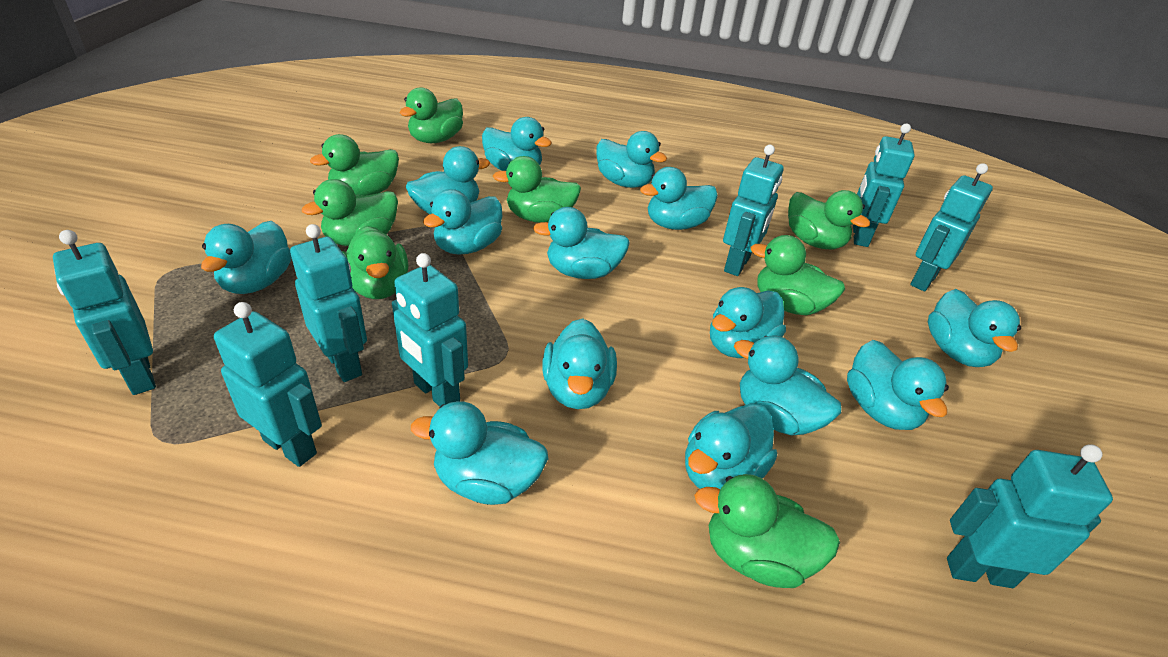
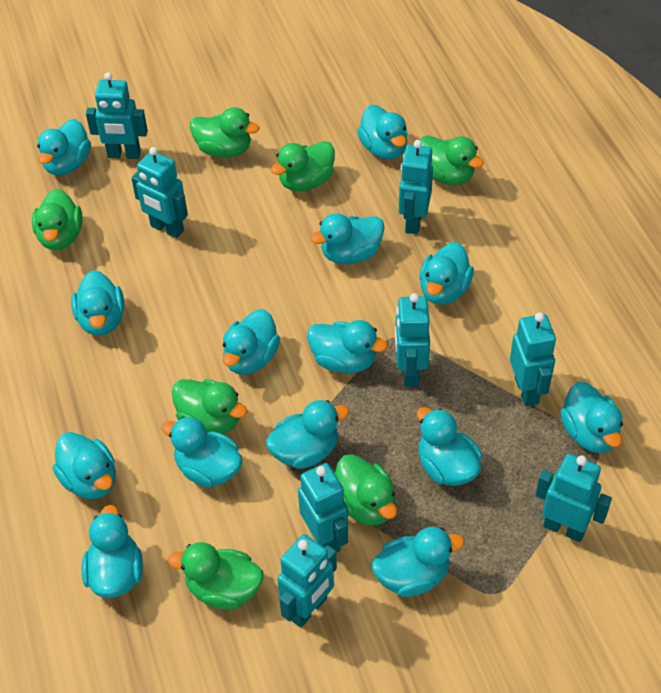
green duck: 8 -> 7

